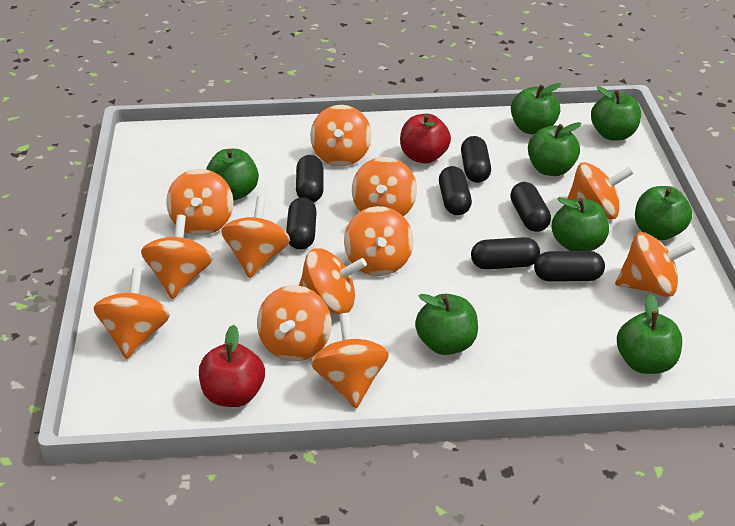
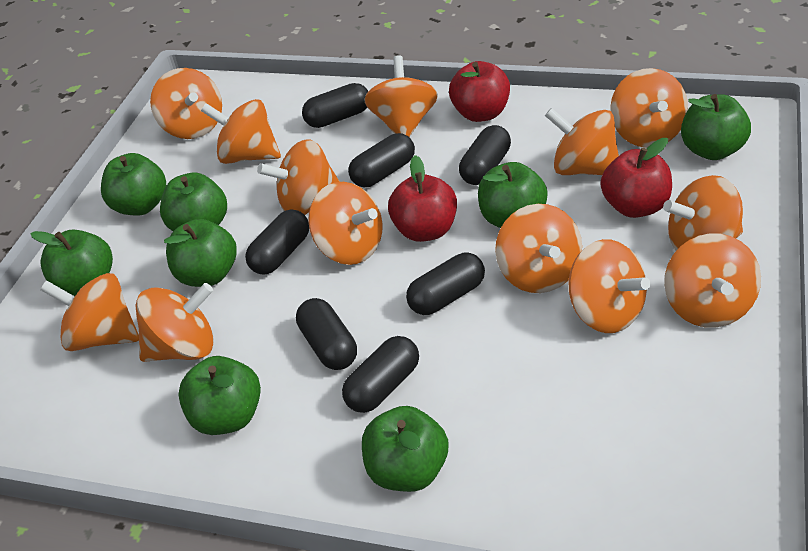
orange spinning top: 12 -> 13
red apple: 2 -> 3

